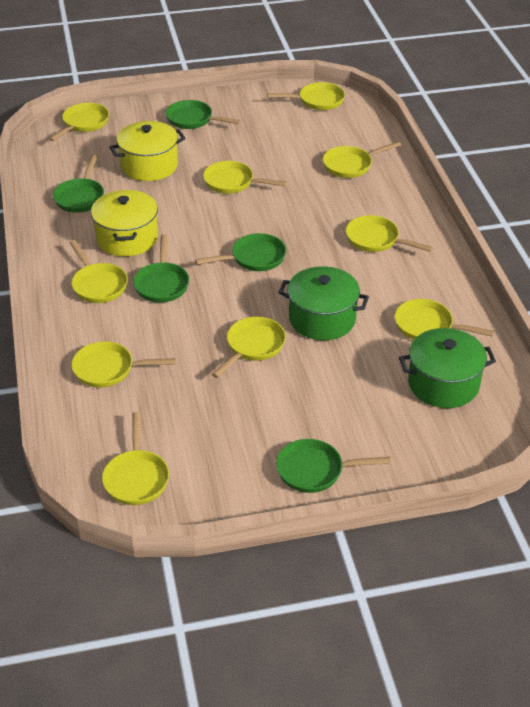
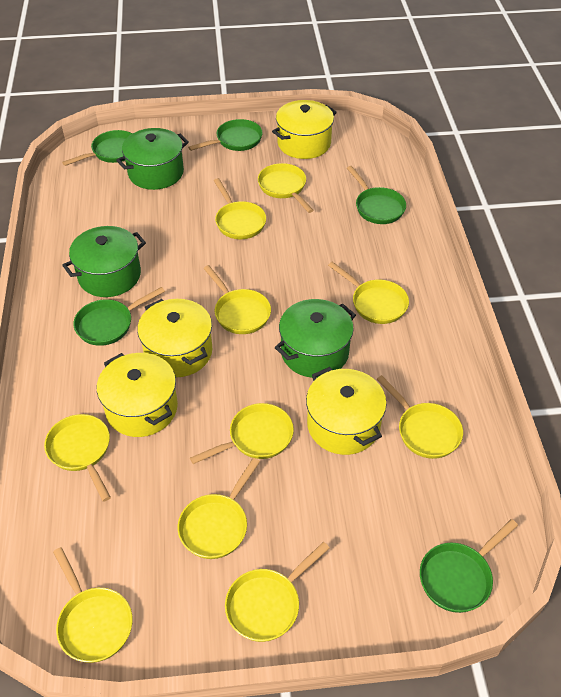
green pot: 2 -> 3
yellow pot: 2 -> 4

